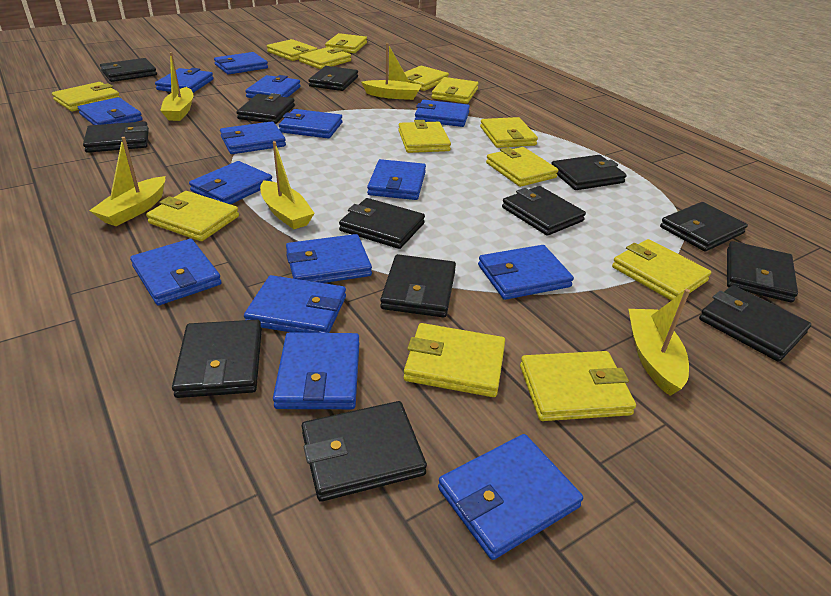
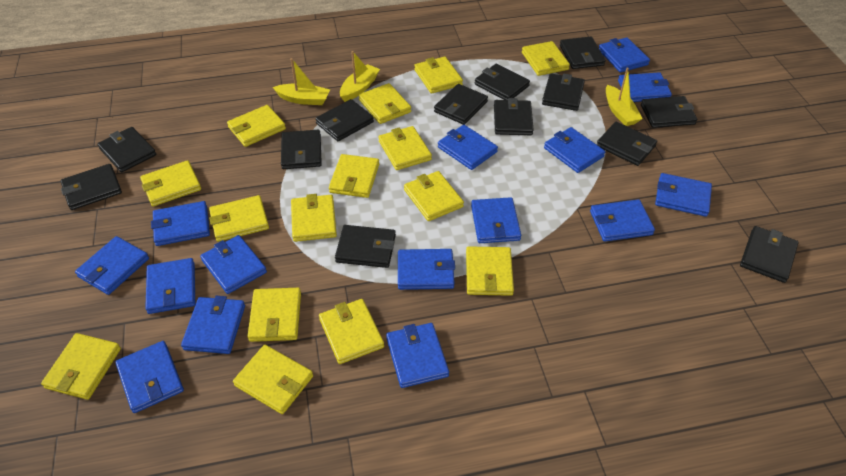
yellow boat: 5 -> 3
yellow wallet: 13 -> 15

